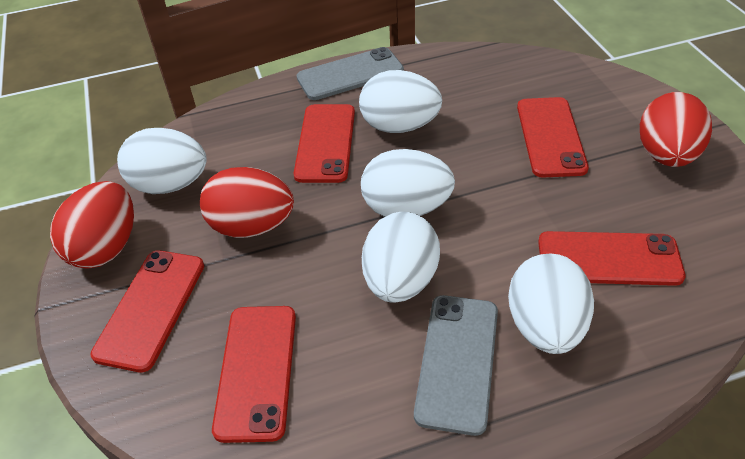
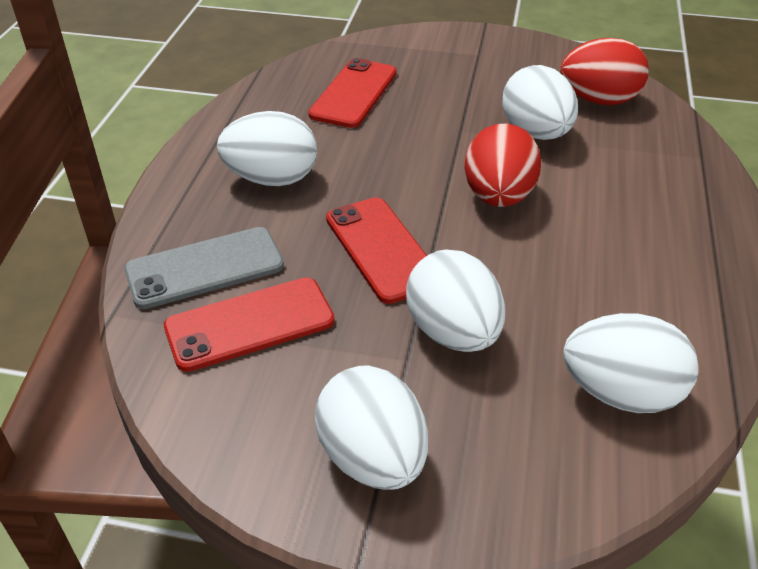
grey phone: 2 -> 1
red egg: 3 -> 2
red phone: 5 -> 3

